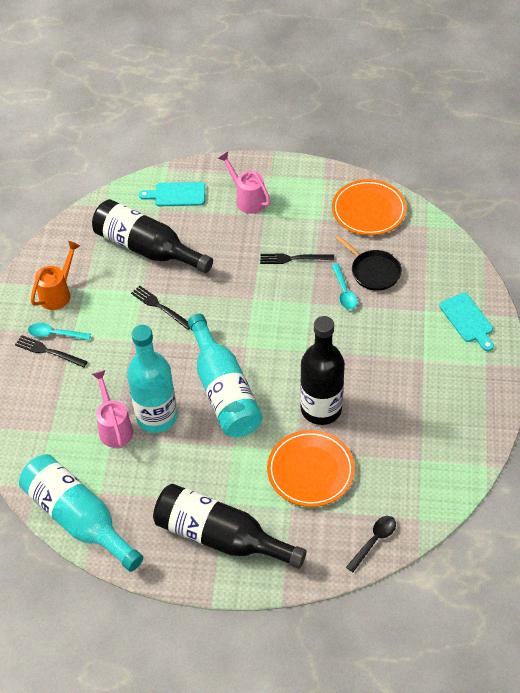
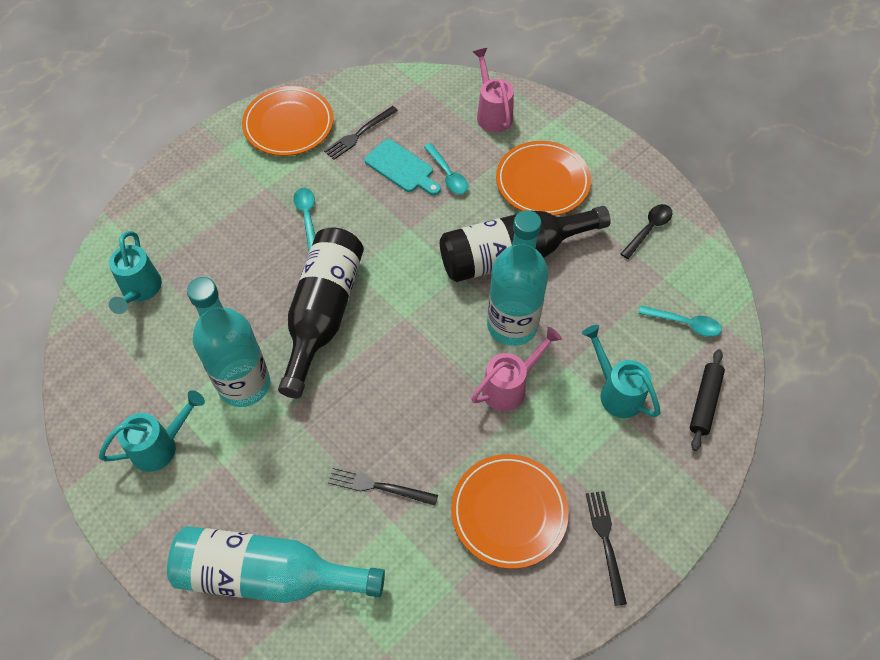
black bottle: 3 -> 2
black pan: 1 -> 0
black rolling pin: 0 -> 1
orange plate: 2 -> 3
orange watering can: 1 -> 0
turquoise cutting board: 2 -> 1
turquoise spoon: 2 -> 3
turquoise watering can: 0 -> 3

